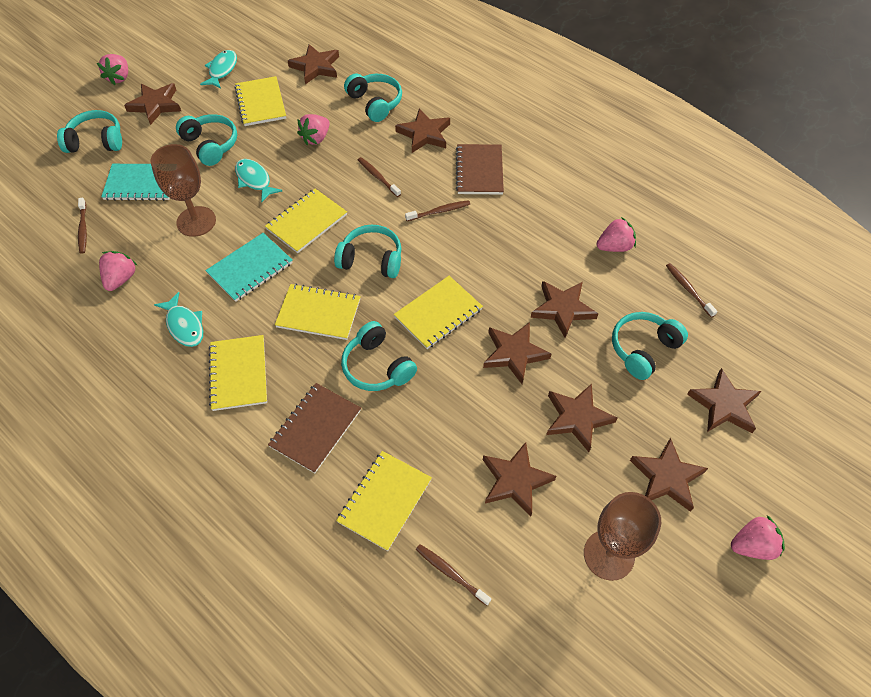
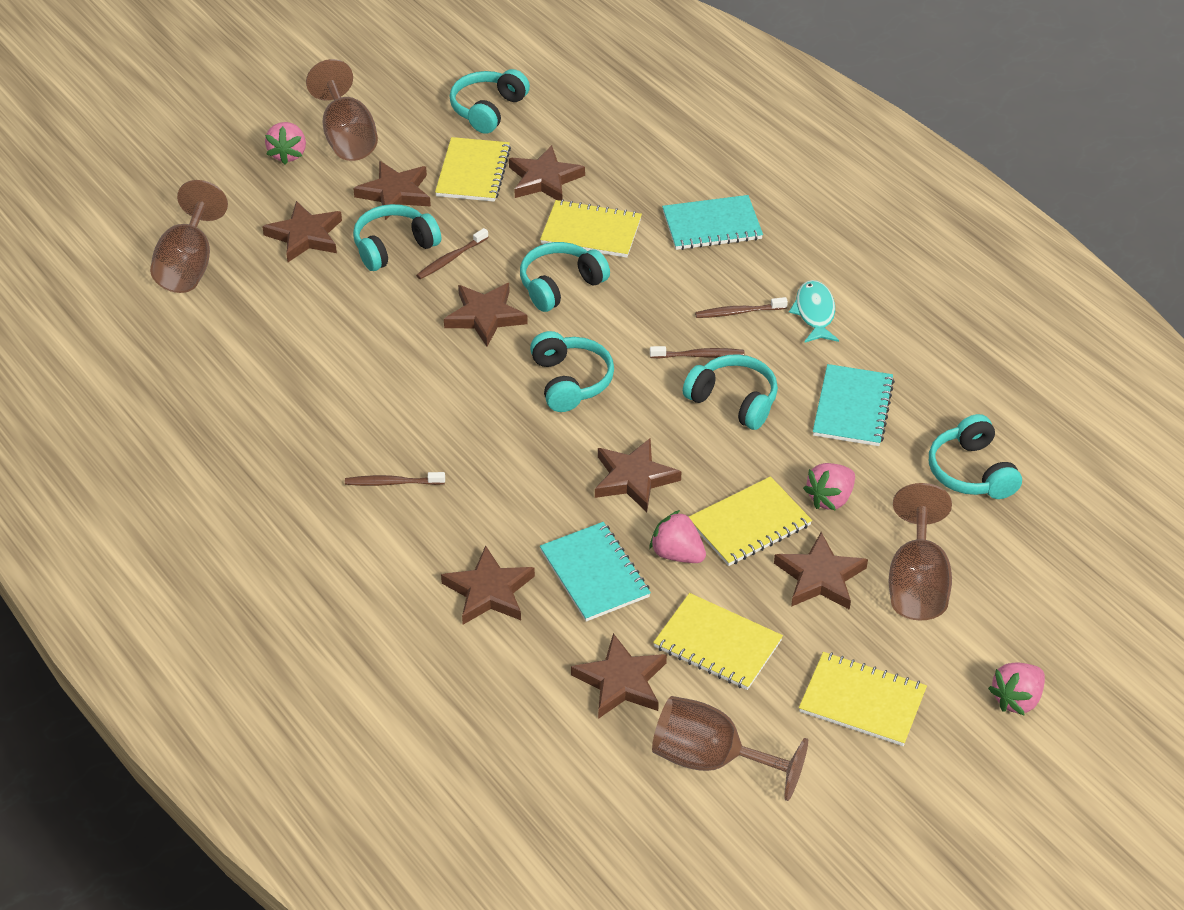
brown goblet: 2 -> 4
brown notebook: 2 -> 0
brown star: 9 -> 8
brown toothbrush: 5 -> 4
pink strawberry: 5 -> 4
turquoise fish: 3 -> 1
turquoise notebook: 2 -> 3
yellow notebook: 6 -> 5

